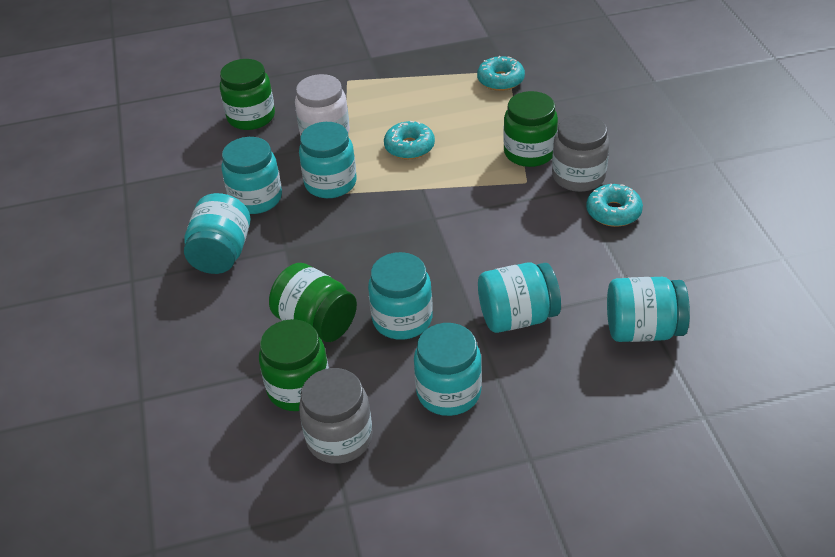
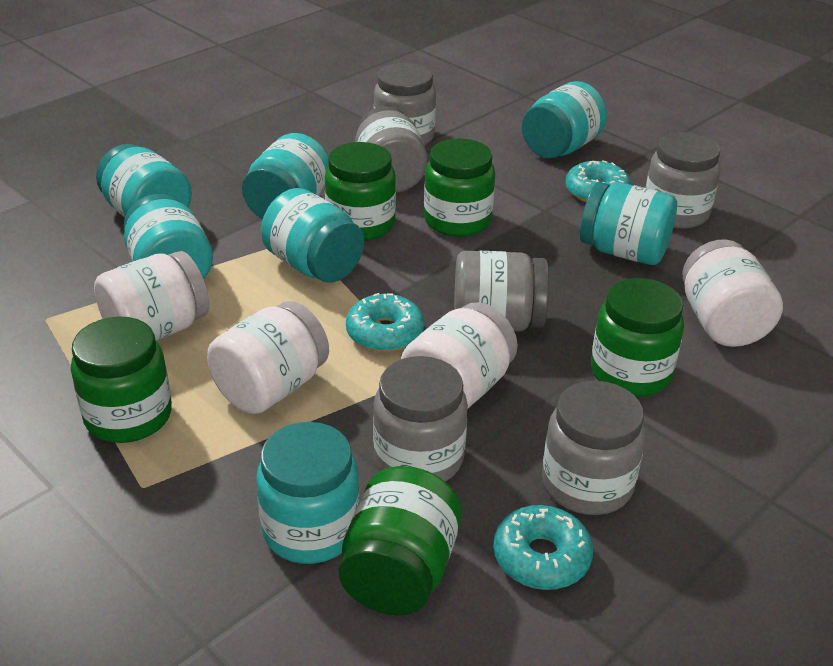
green jar: 4 -> 5
grey jar: 2 -> 6
white jar: 1 -> 4

